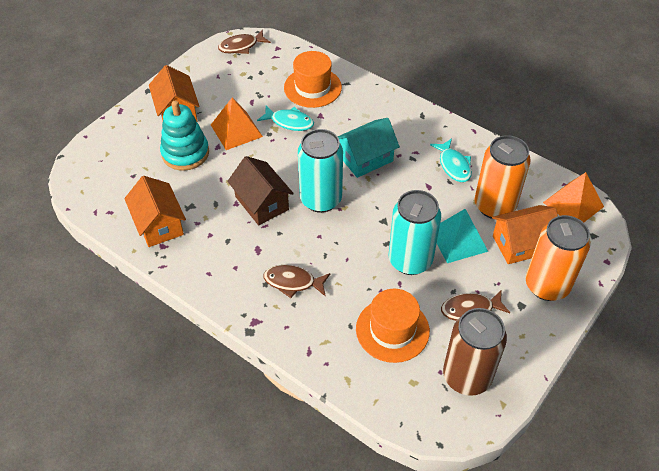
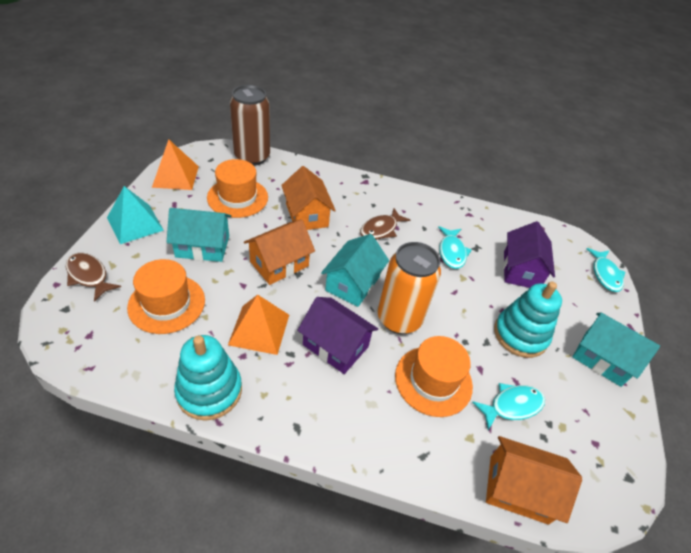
brown fish: 3 -> 2
brown house: 1 -> 0
orange can: 2 -> 1
orange hat: 2 -> 3
purple house: 0 -> 2
turquoise can: 2 -> 0
turquoise fish: 2 -> 3
turquoise house: 1 -> 3
turquoise stacking toy: 1 -> 2

